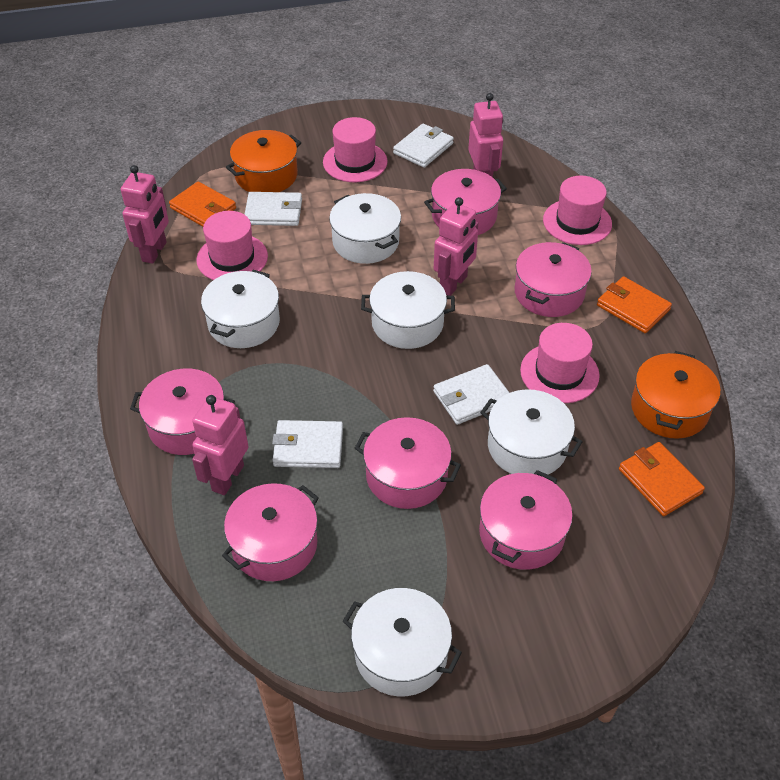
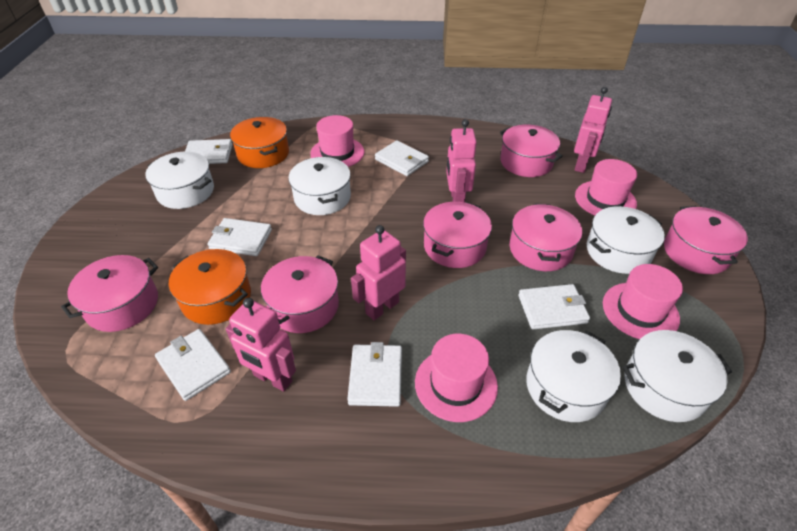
orange wallet: 3 -> 0
white wallet: 4 -> 6

